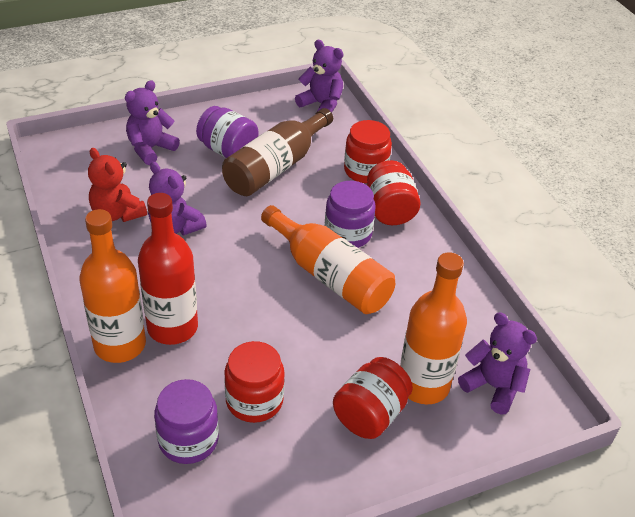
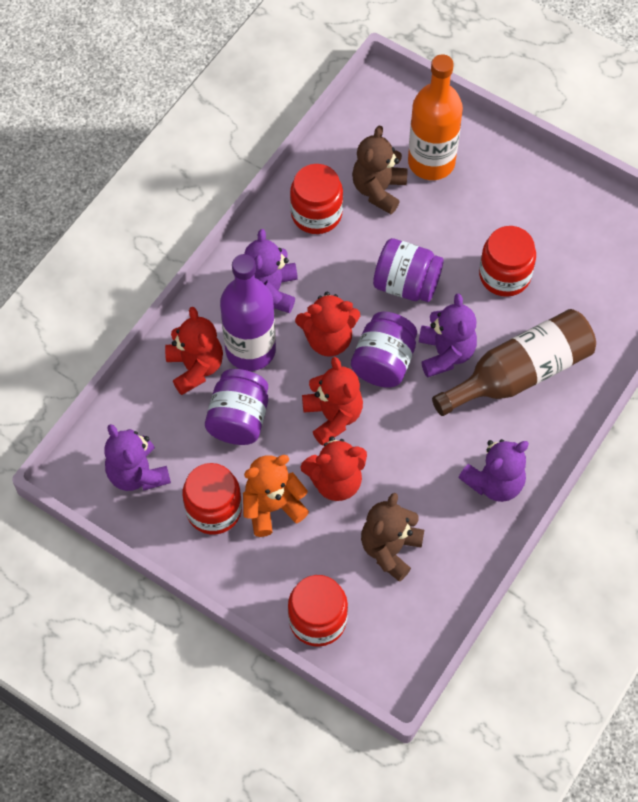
brown teddy bear: 0 -> 2
orange bottle: 3 -> 1
orange teddy bear: 0 -> 1
purple bottle: 0 -> 1
red bottle: 1 -> 0
red teddy bear: 1 -> 4

